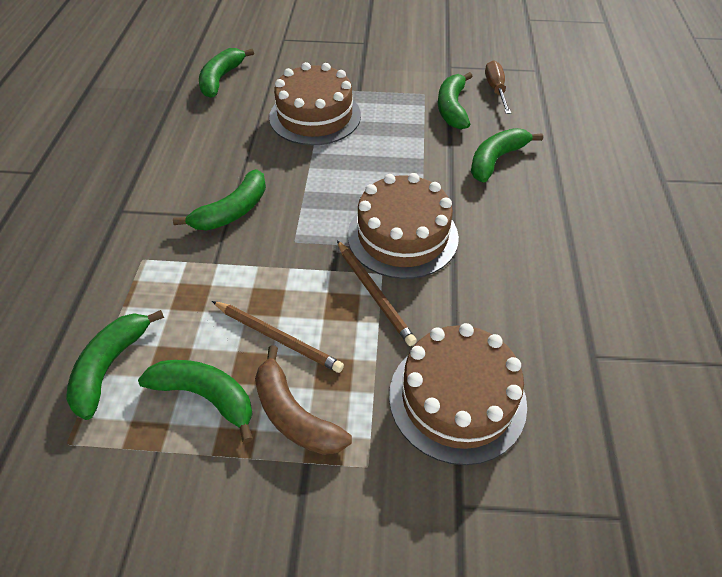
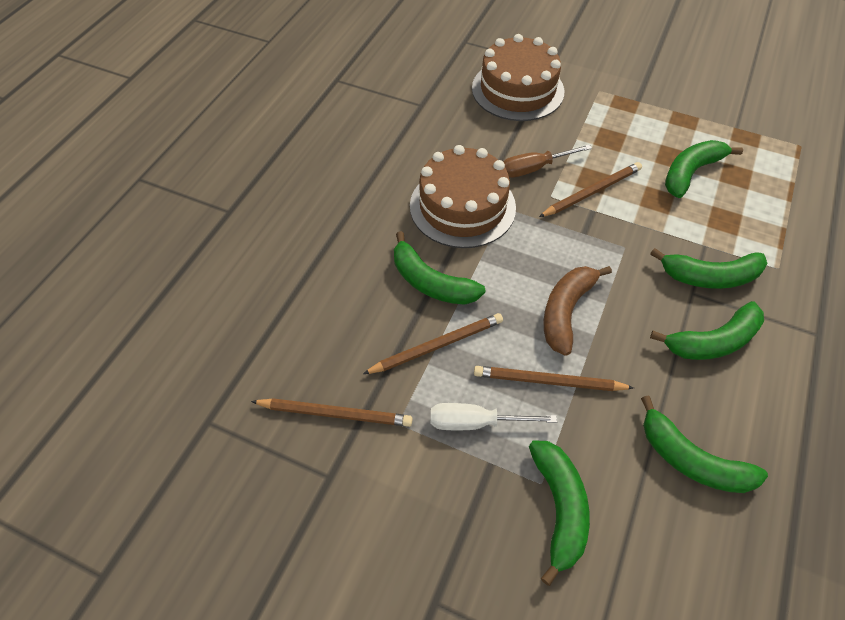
brown cake: 3 -> 2
brown pencil: 2 -> 4
white screwdriver: 0 -> 1

